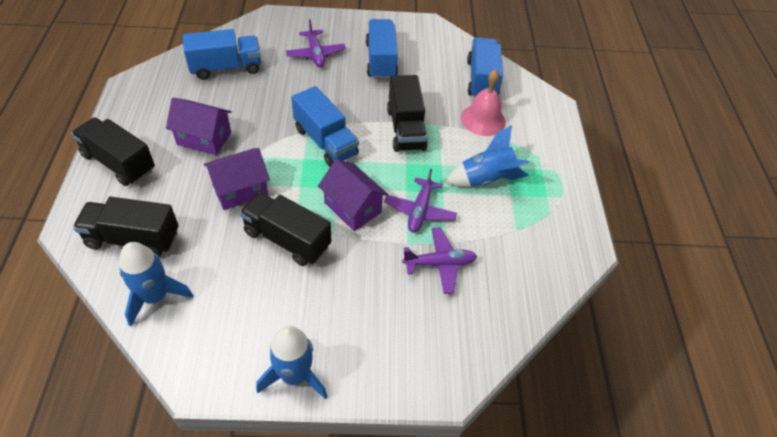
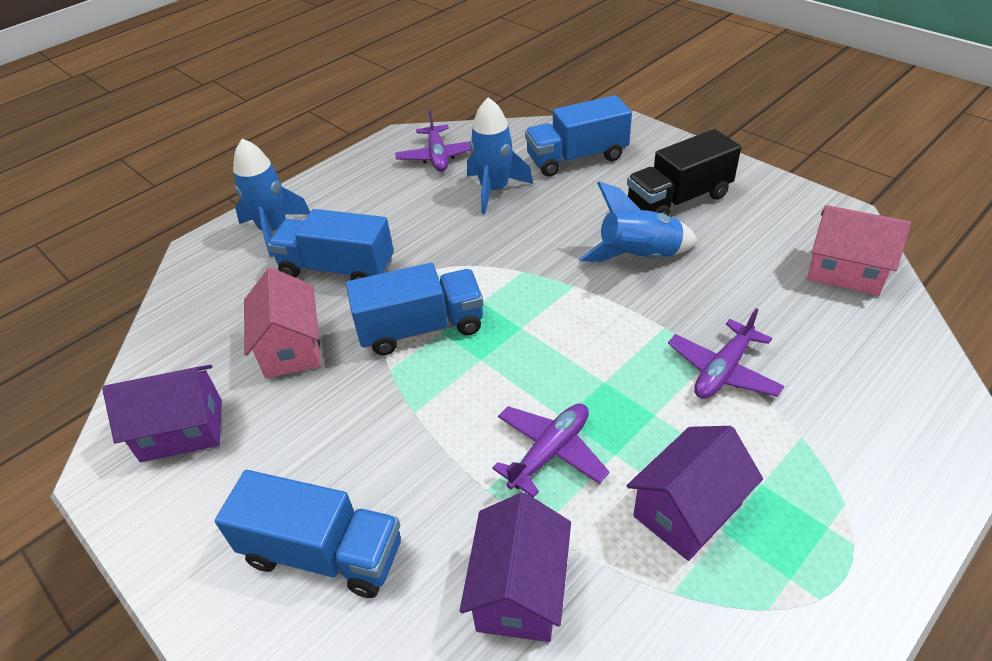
black truck: 4 -> 1
pink bell: 1 -> 0
pink house: 0 -> 2

